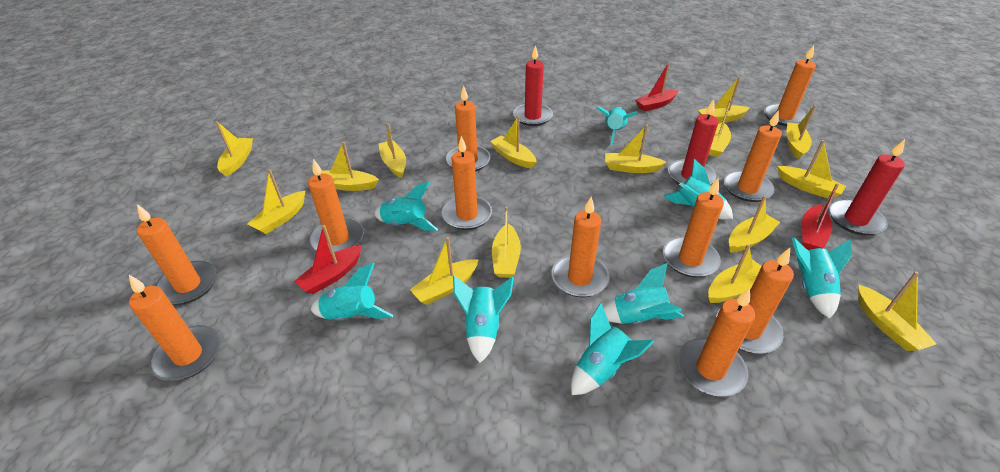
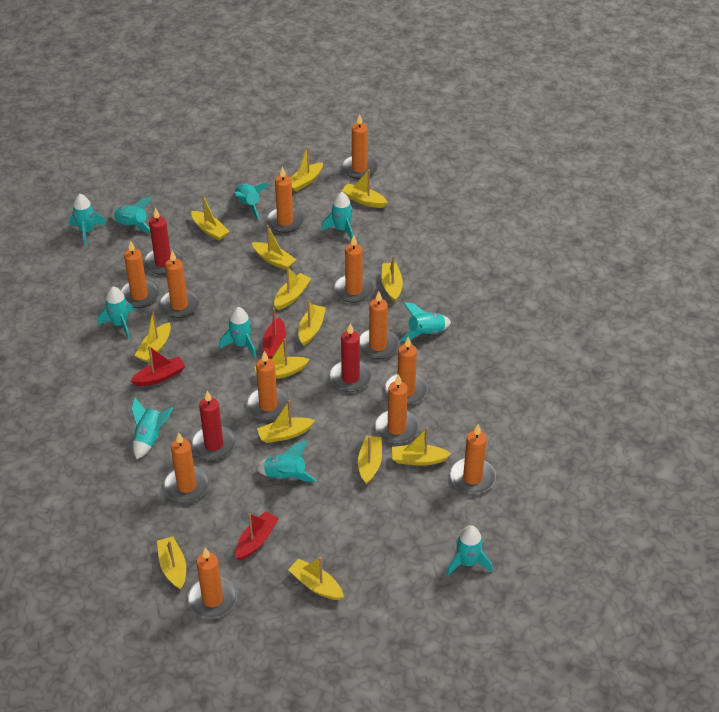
orange candle: 11 -> 12
turquoise rocket: 8 -> 10
yellow boat: 15 -> 14

